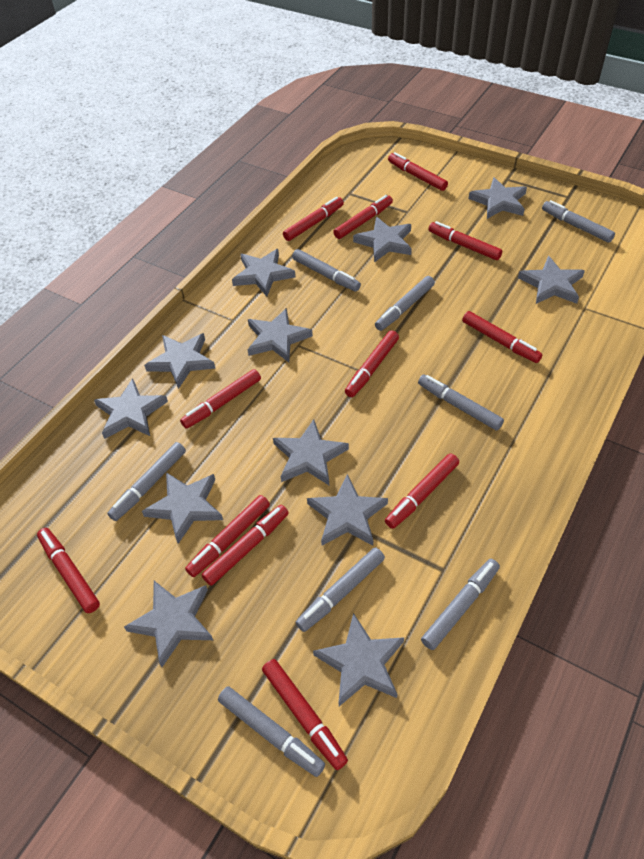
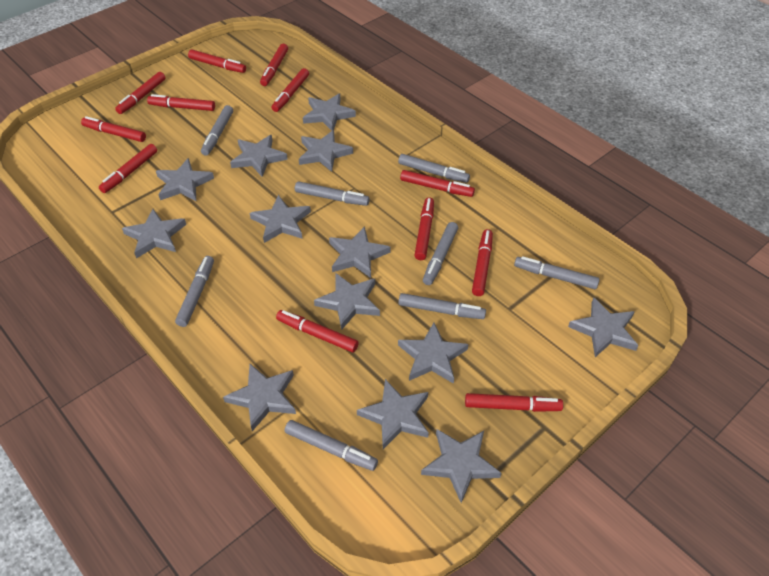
grey star: 12 -> 13

